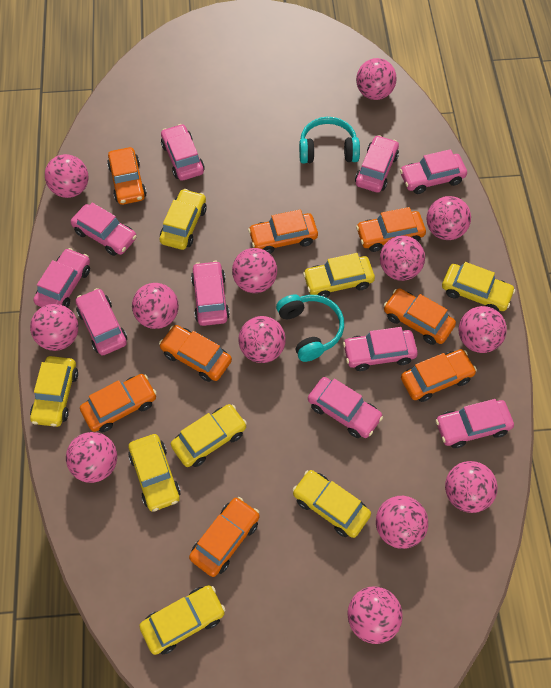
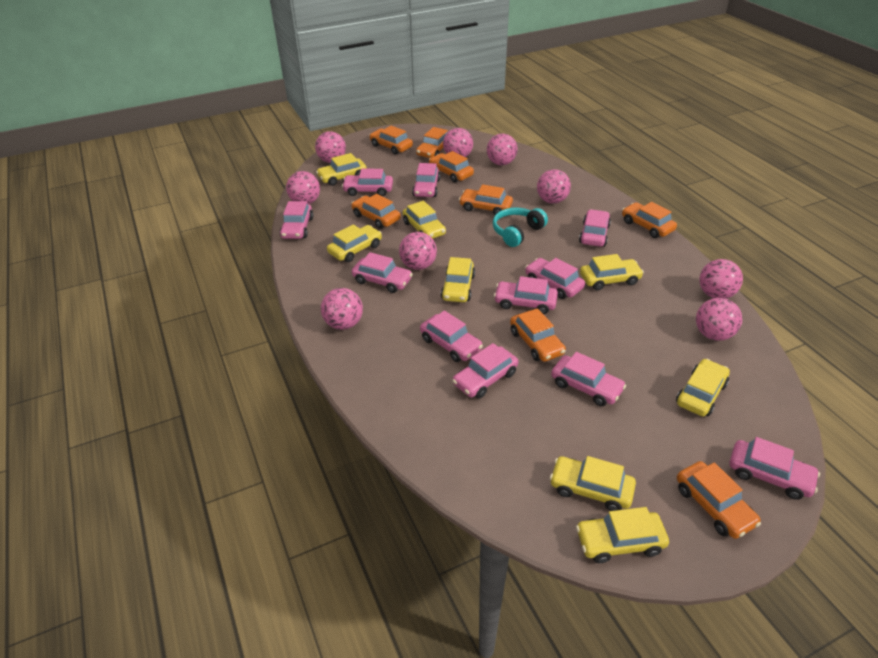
pink ball: 13 -> 9
pink car: 10 -> 11
turquoise headphones: 2 -> 1

